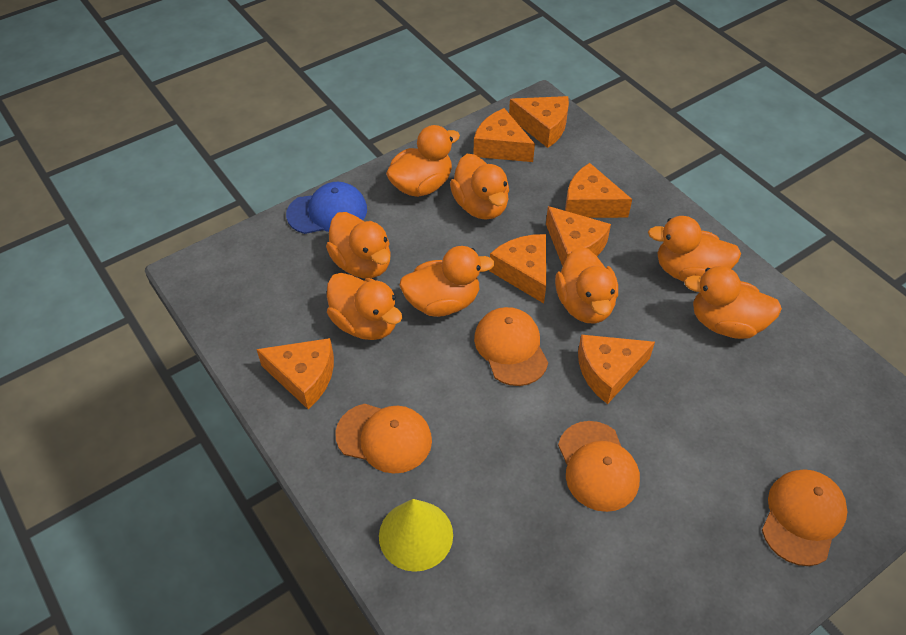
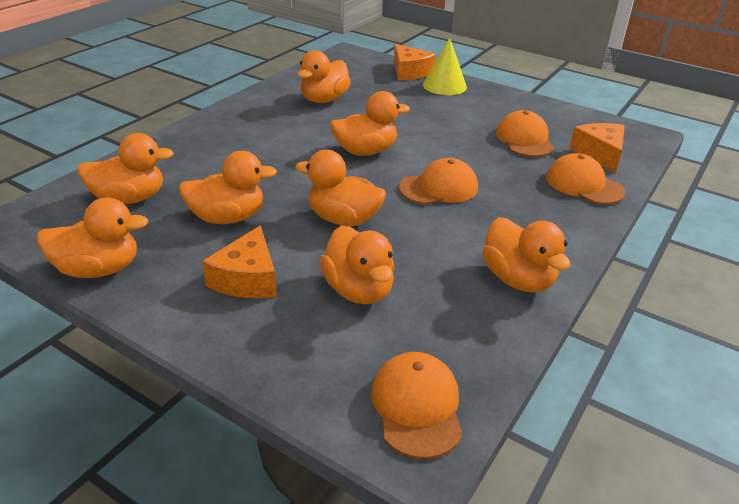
blue cap: 1 -> 0
orange cheese: 7 -> 3

